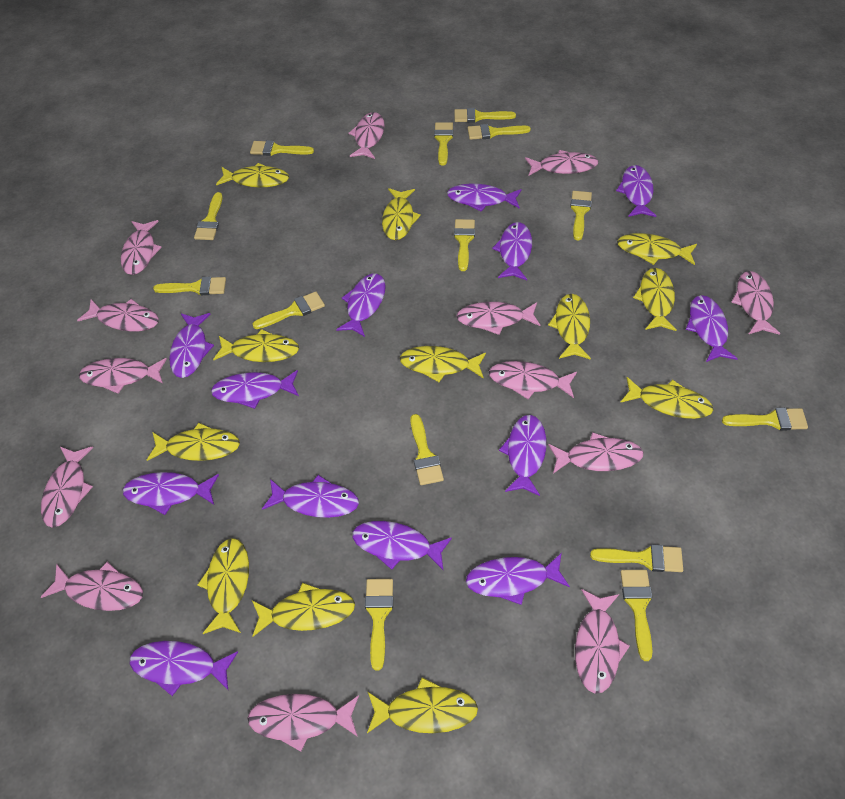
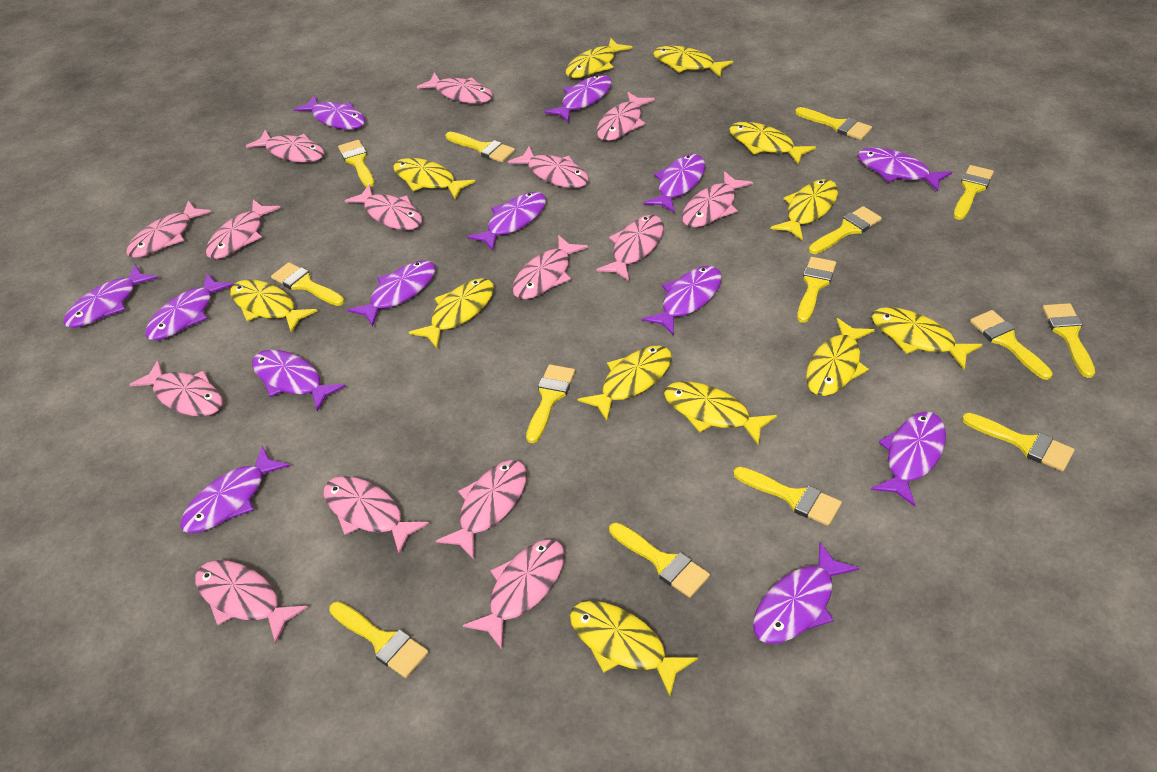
pink fish: 13 -> 15

